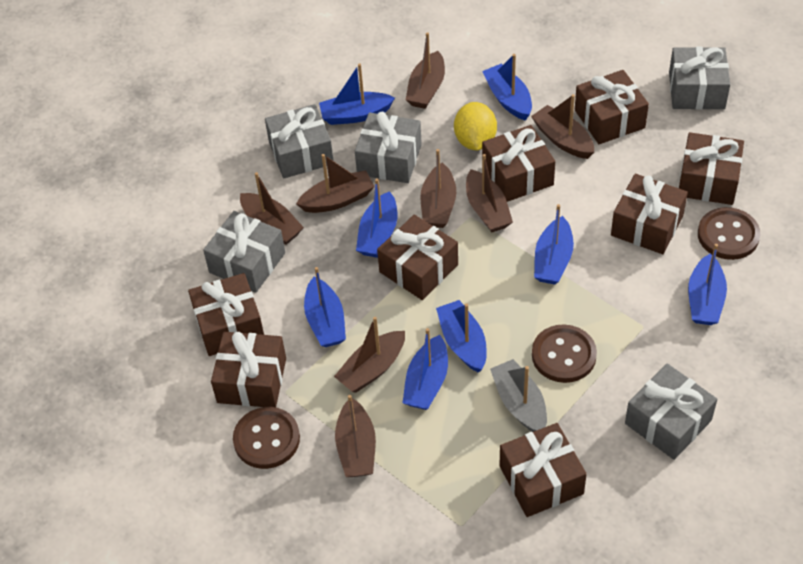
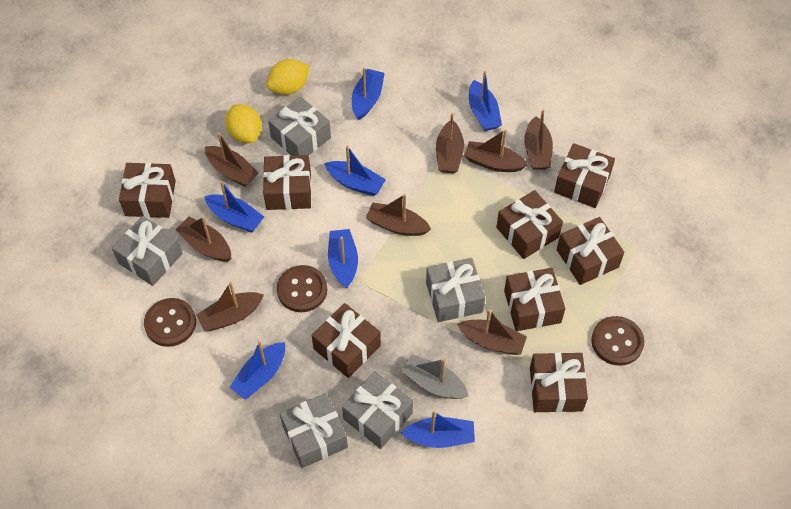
blue boat: 8 -> 7
yellow lemon: 1 -> 2

